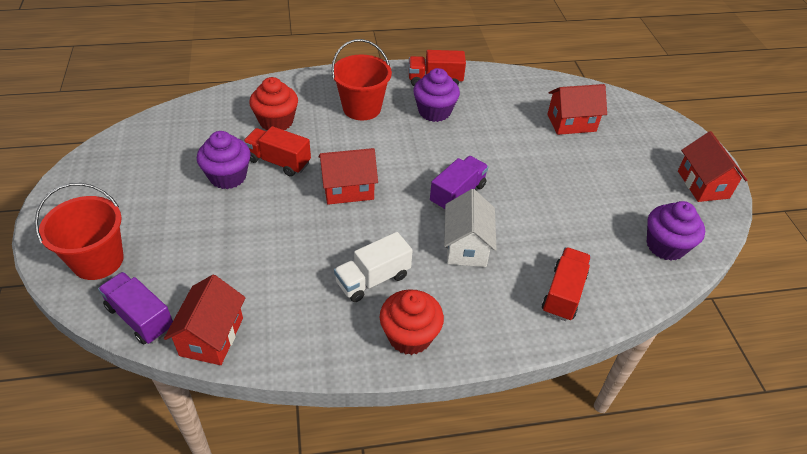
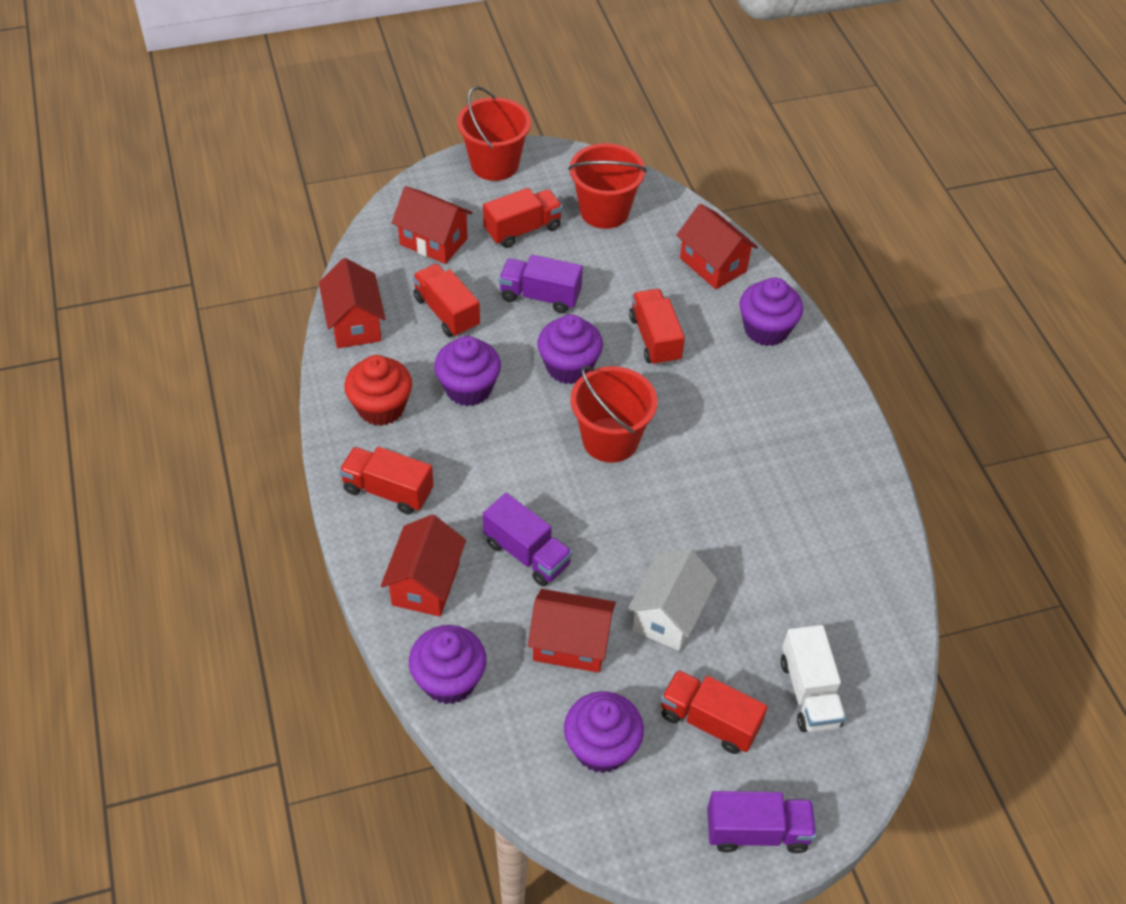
purple cupcake: 3 -> 5
purple truck: 2 -> 3
red bucket: 2 -> 3
red cupcake: 2 -> 1
red house: 4 -> 5
red truck: 3 -> 5

